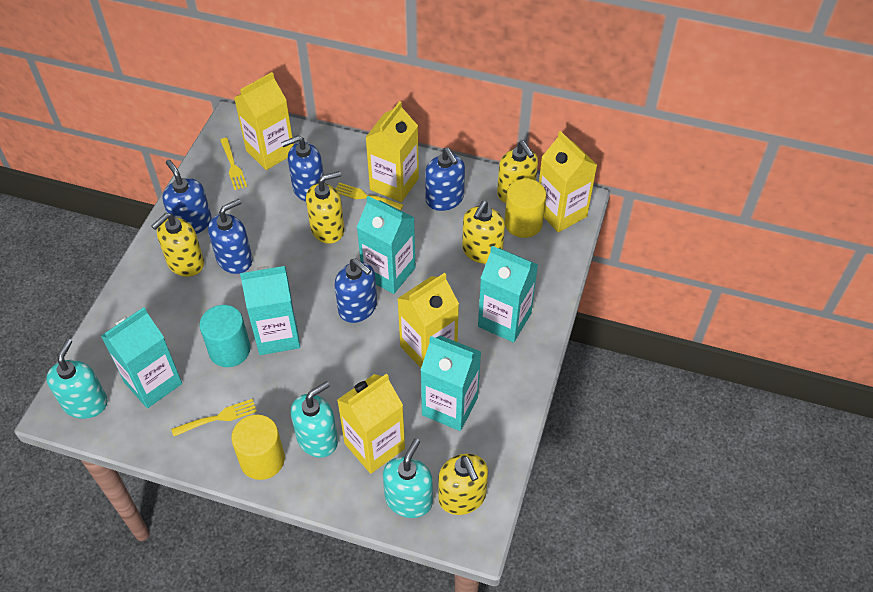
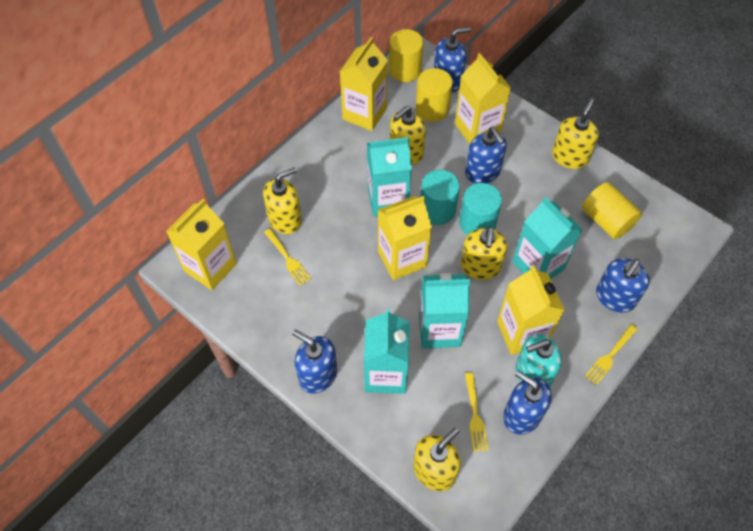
turquoise carton: 5 -> 4
turquoise cylinder: 1 -> 2
turquoise soap dispenser: 3 -> 1
yellow cylinder: 2 -> 3

